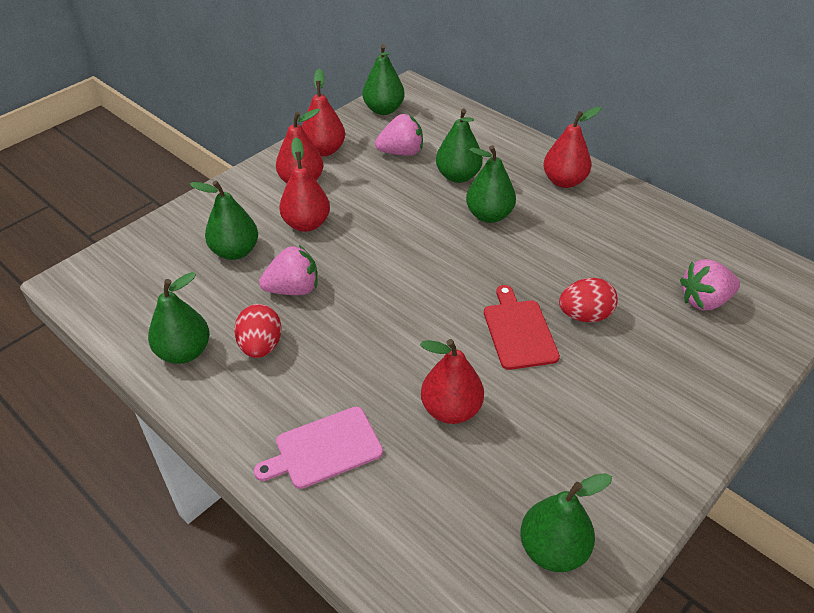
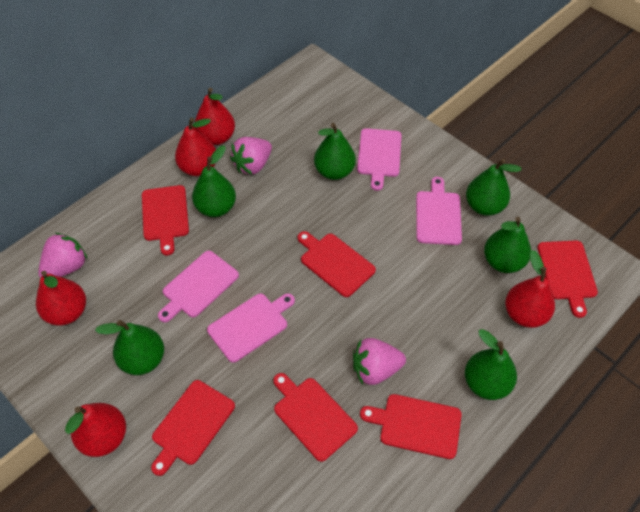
pink cutting board: 1 -> 4
red cutting board: 1 -> 6
red egg: 2 -> 0

